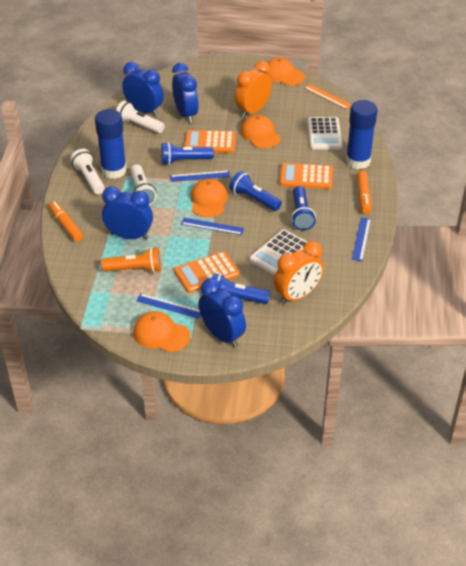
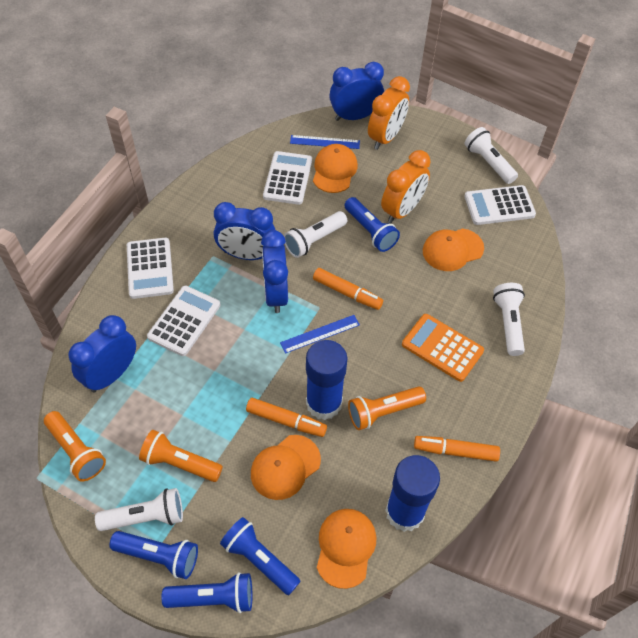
blue ruler: 4 -> 2
orange calculator: 3 -> 1
orange flashlight: 1 -> 3
orange marker: 2 -> 3
orange ruler: 1 -> 0
white calculator: 2 -> 4
white flashlight: 3 -> 4

